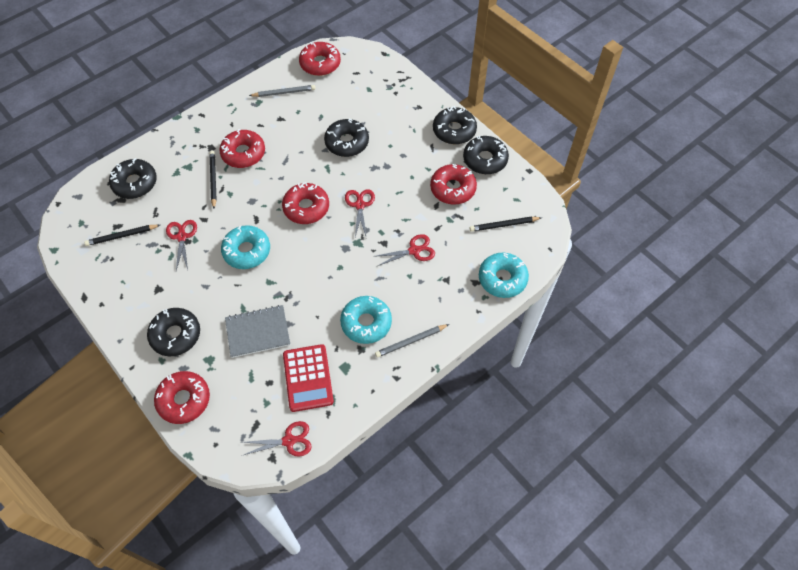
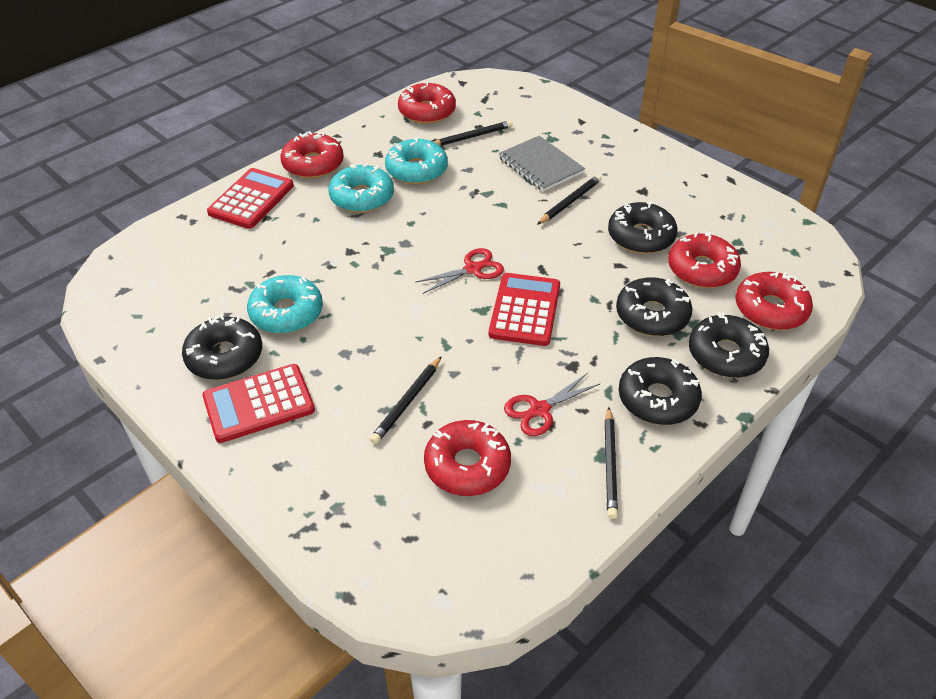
black pencil: 3 -> 4
grey pencil: 2 -> 0
red calculator: 1 -> 3
red scissors: 4 -> 2

